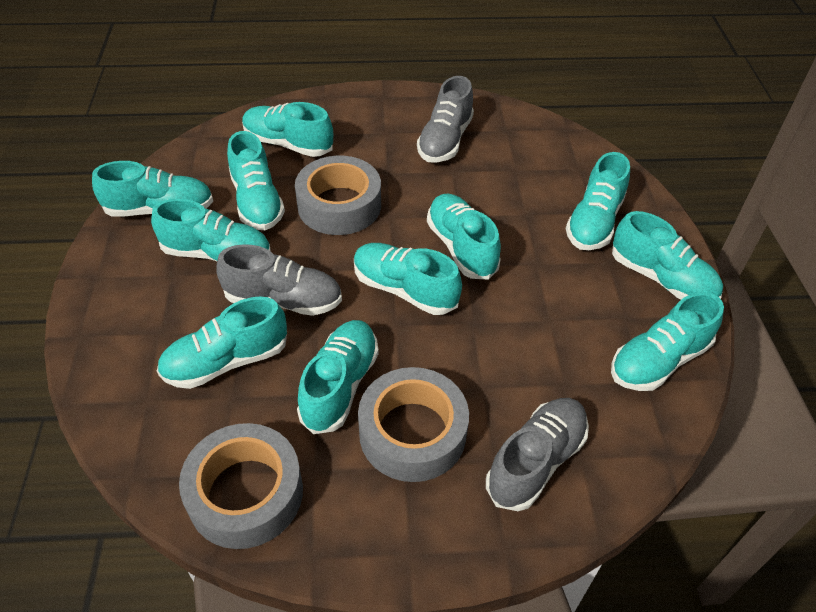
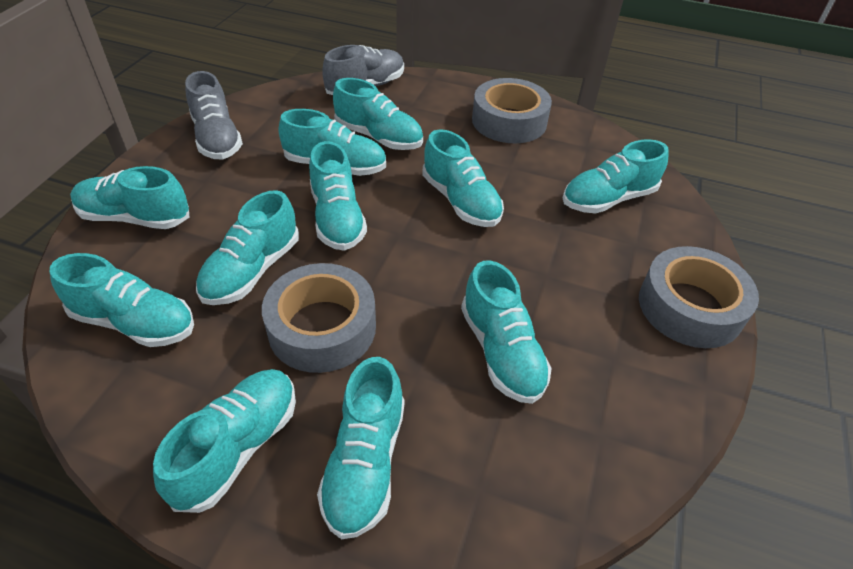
grey shoe: 3 -> 2

